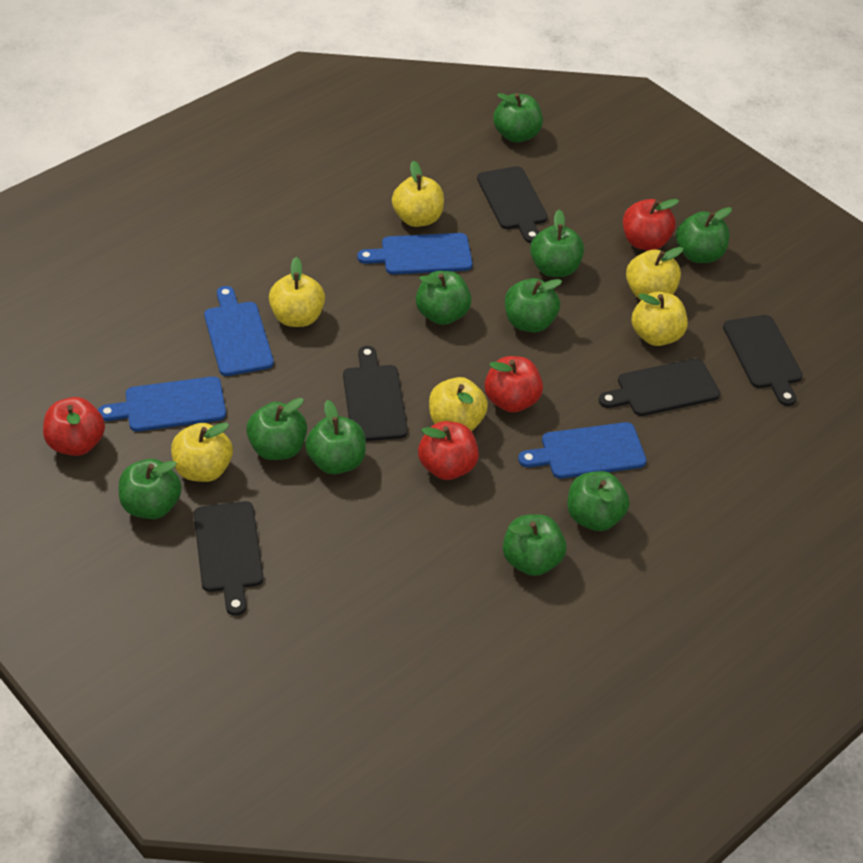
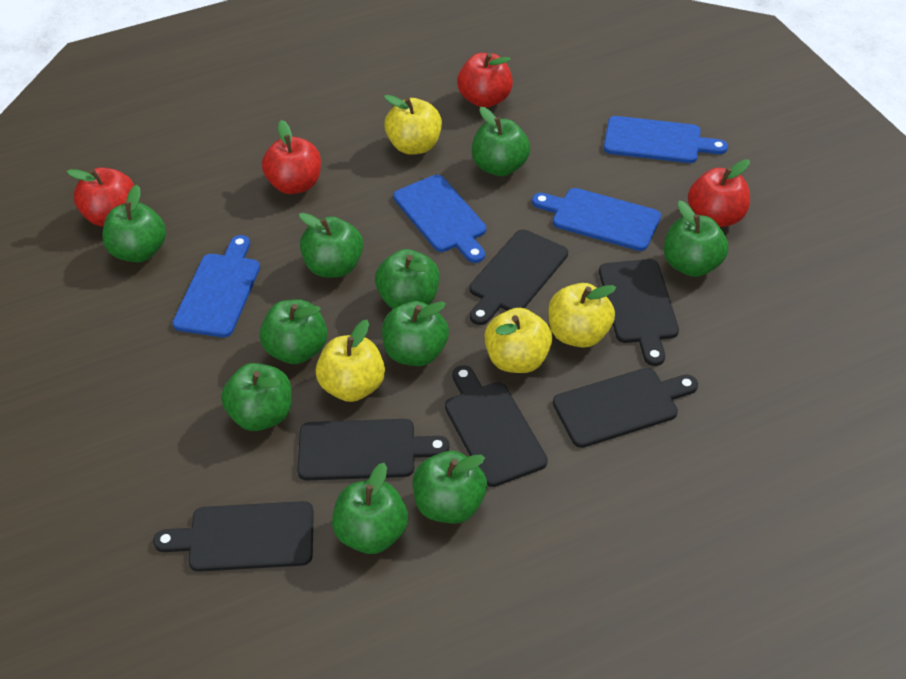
black cutting board: 5 -> 6
yellow apple: 6 -> 4

